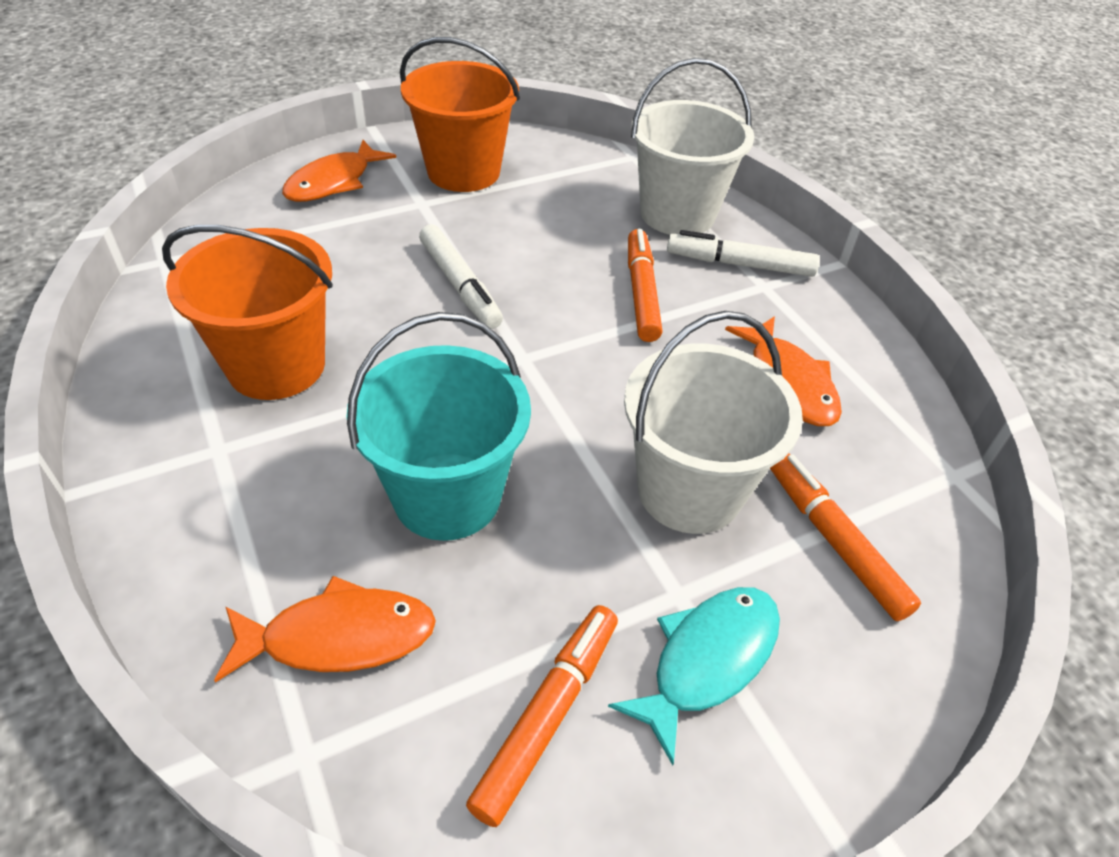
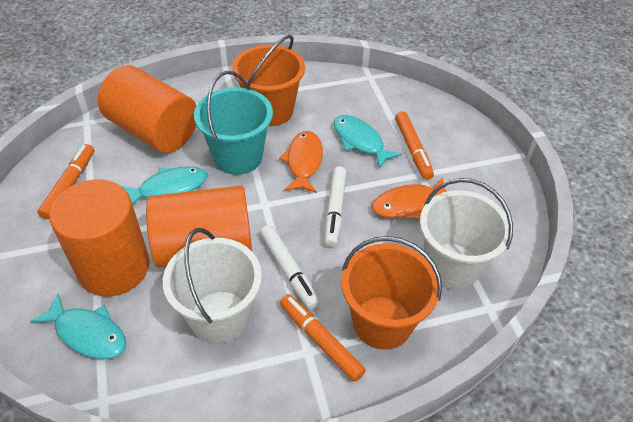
orange cylinder: 0 -> 3
orange fish: 3 -> 2
turquoise fish: 1 -> 3

